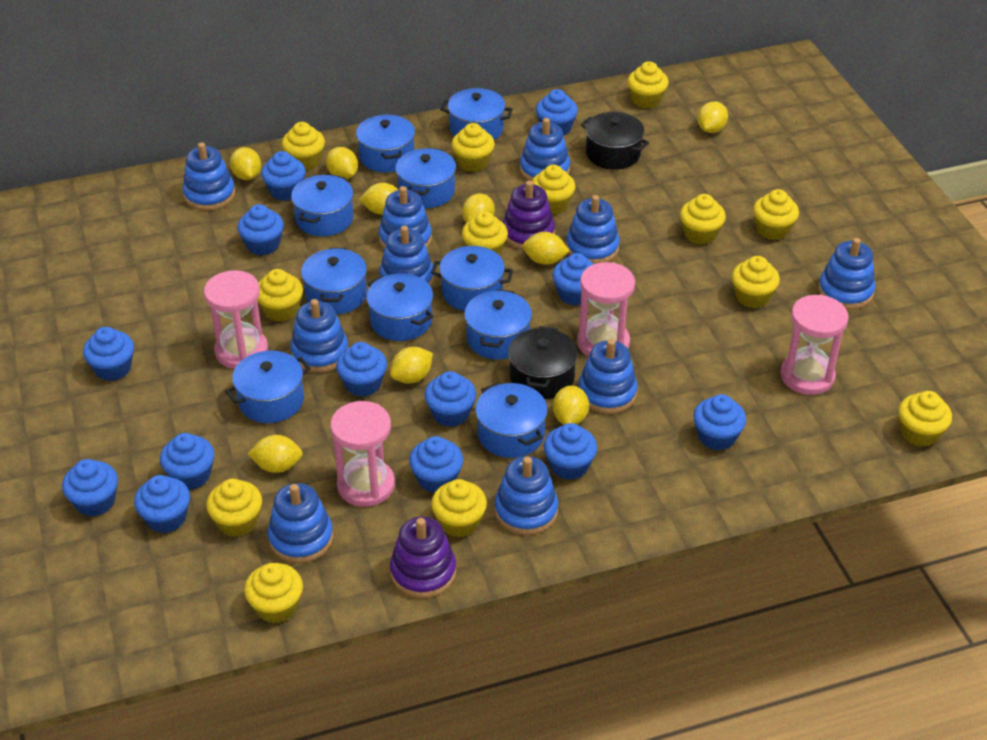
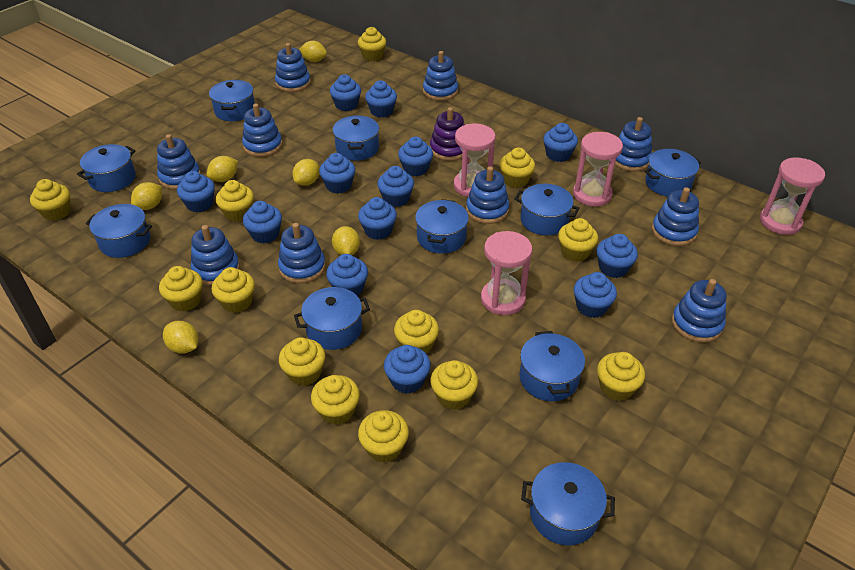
black pot: 2 -> 0
purple stacking toy: 2 -> 1
yellow lemon: 9 -> 6

